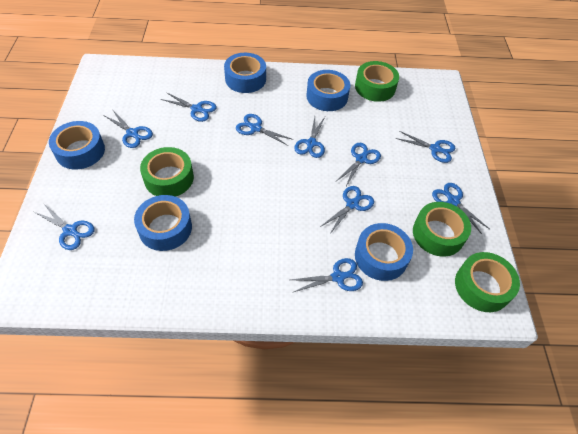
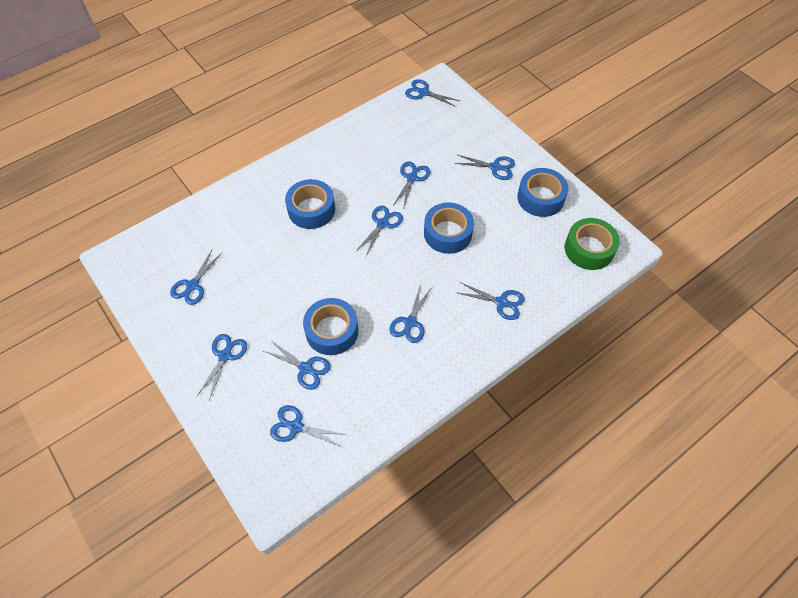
blue tape: 5 -> 4
green tape: 4 -> 1

